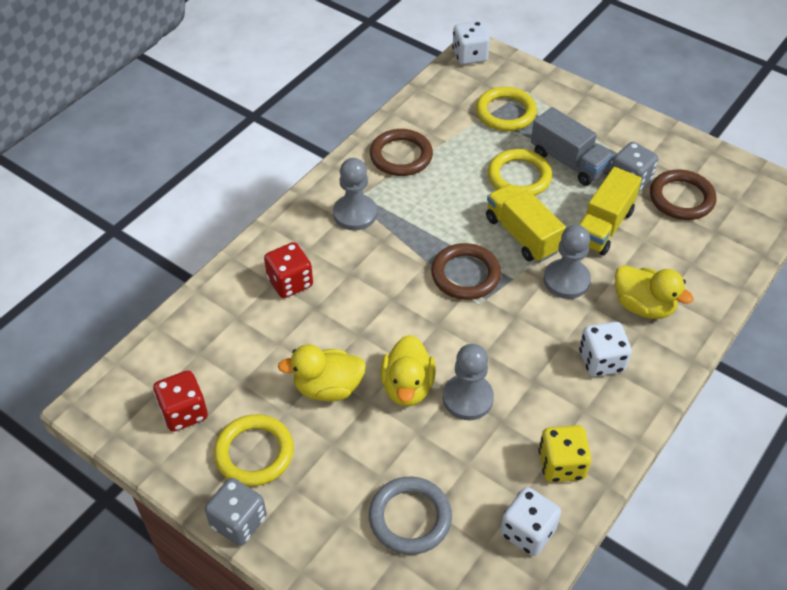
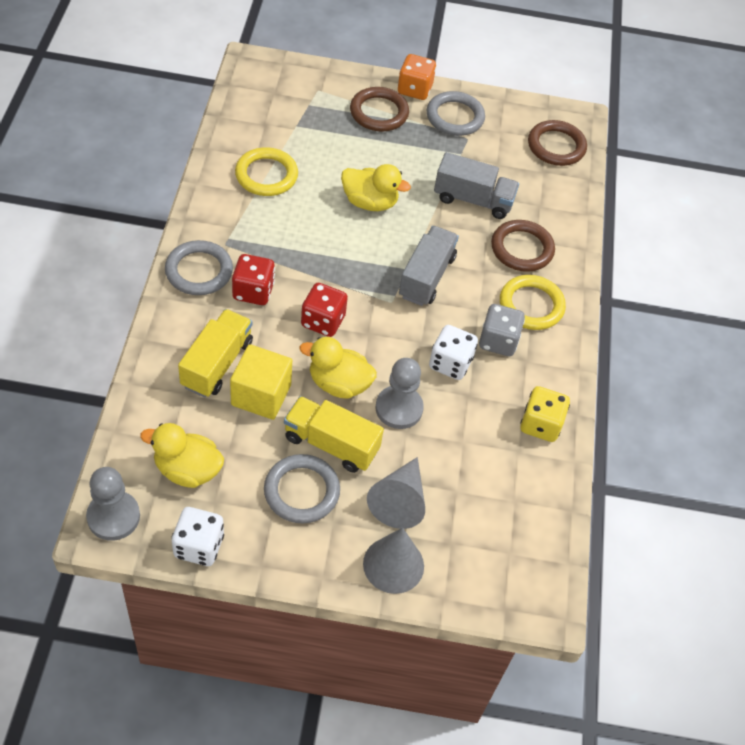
grey cone: 0 -> 2
grey dice: 2 -> 1
grey pawn: 3 -> 2
grey ring: 1 -> 3
grey truck: 1 -> 2
orange dice: 0 -> 1
white dice: 3 -> 2
yellow cube: 0 -> 1
yellow ring: 3 -> 2

